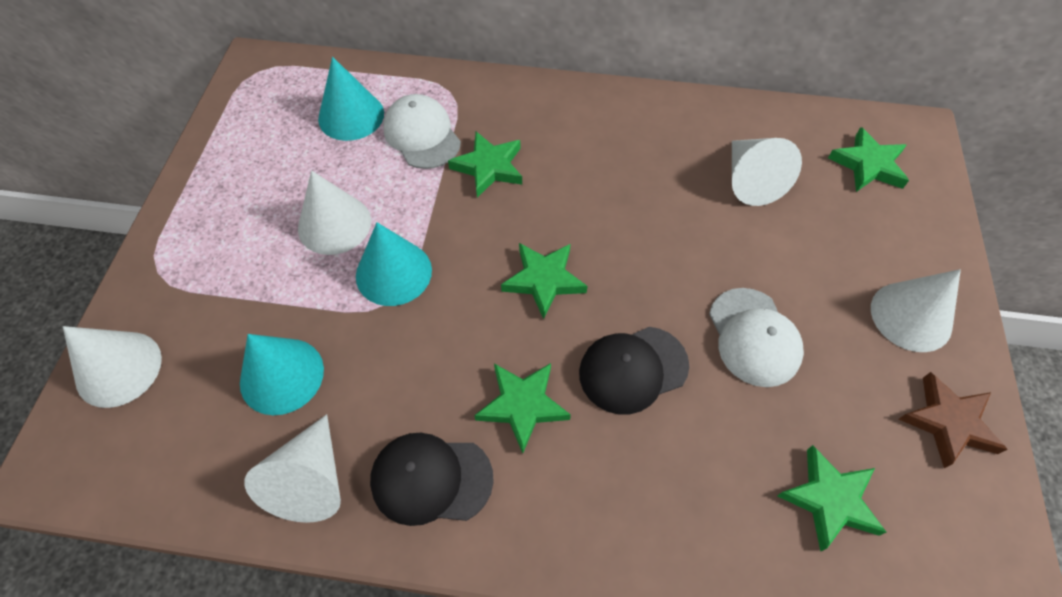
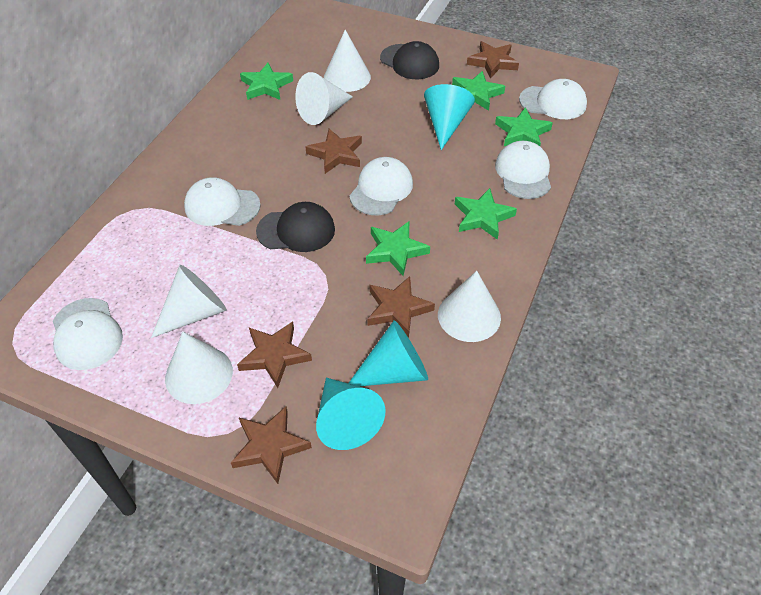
brown star: 1 -> 5
white cap: 2 -> 5

